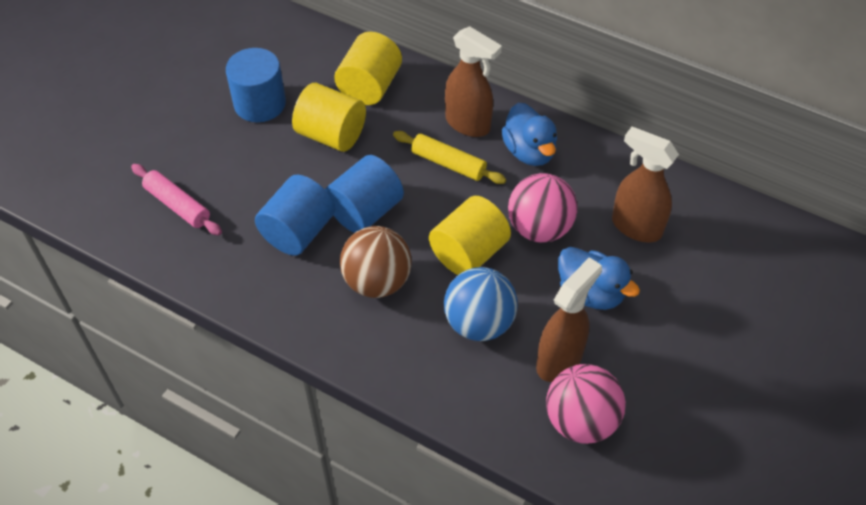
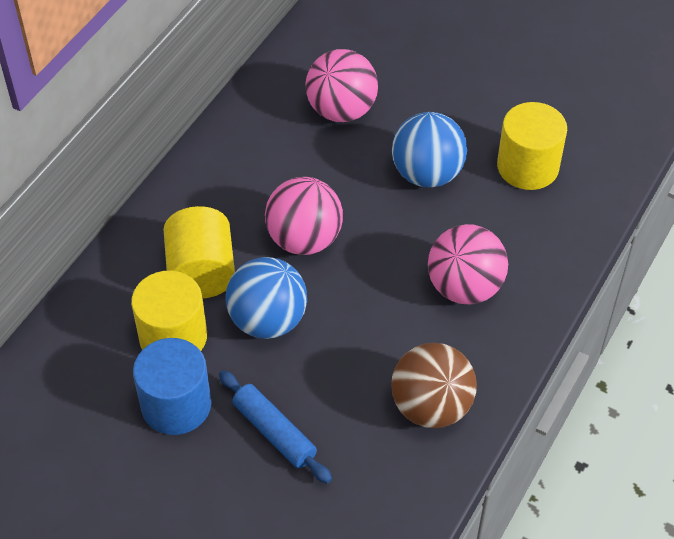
blue ball: 1 -> 2
blue cylinder: 3 -> 1
blue duck: 2 -> 0
blue rolling pin: 0 -> 1
brown spray bottle: 3 -> 0
pink ball: 2 -> 3
pink rolling pin: 1 -> 0
yellow rolling pin: 1 -> 0

